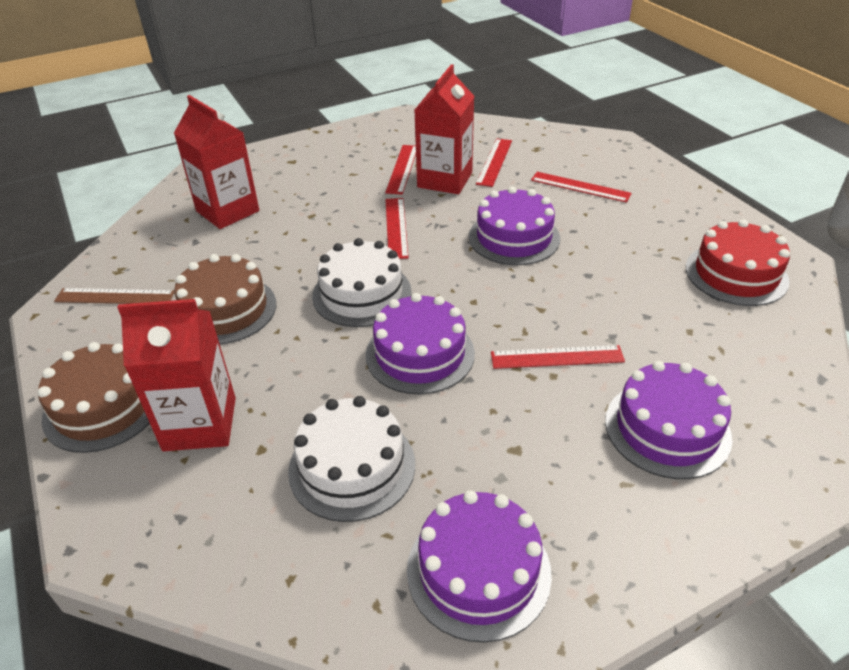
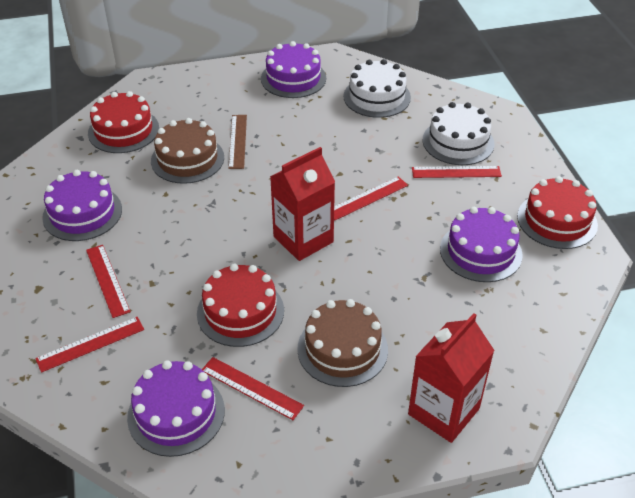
red cake: 1 -> 3
red carton: 3 -> 2

